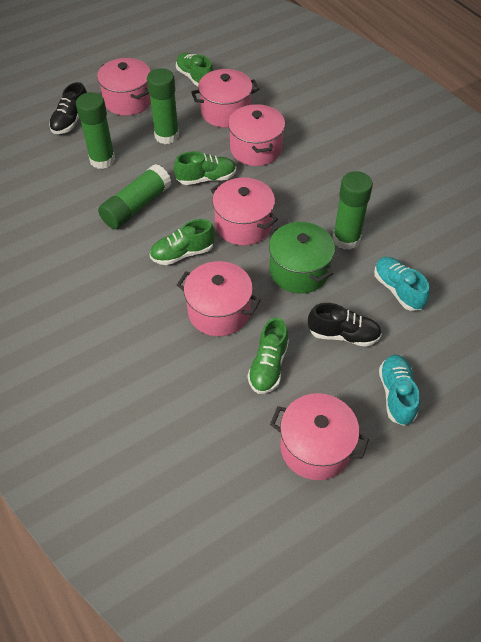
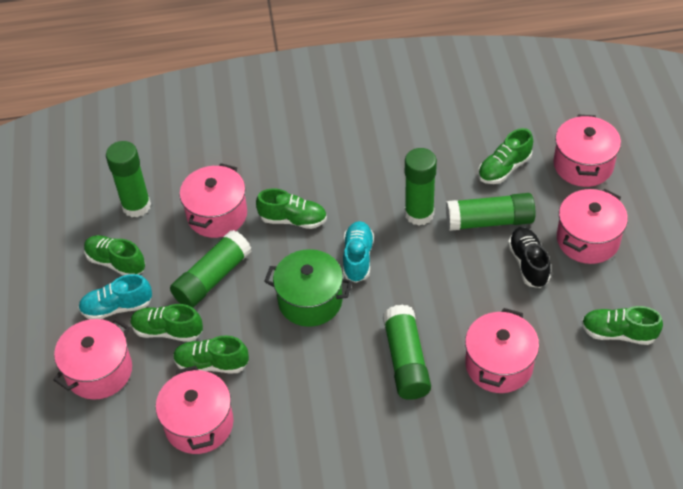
black shoe: 2 -> 1
green glue stick: 4 -> 5
green shoe: 4 -> 6

